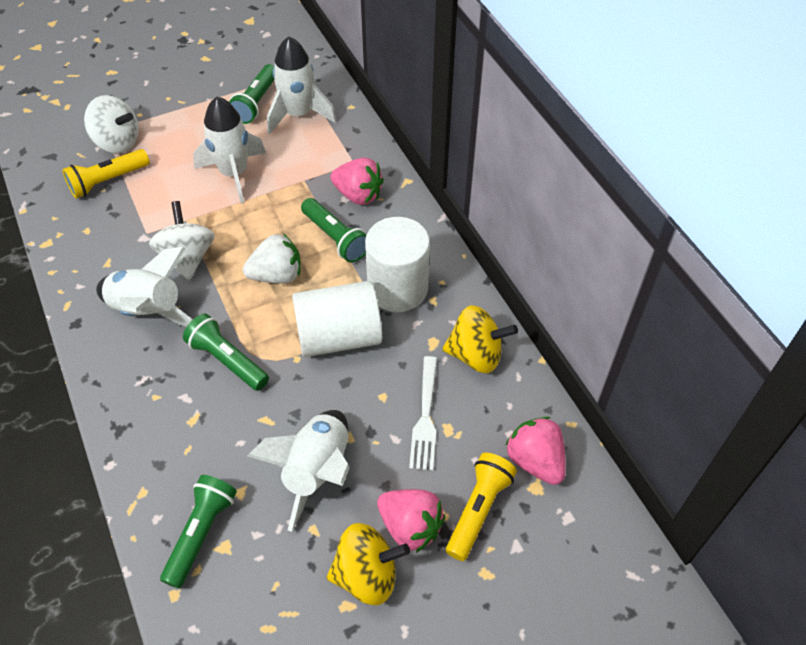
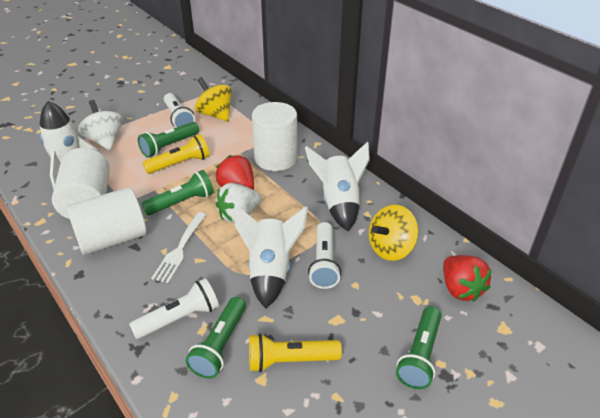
pink strawberry: 3 -> 0
red strawberry: 0 -> 2
white cylinder: 2 -> 3
white flashlight: 0 -> 3
white rocket: 4 -> 3
white spinning top: 2 -> 1

